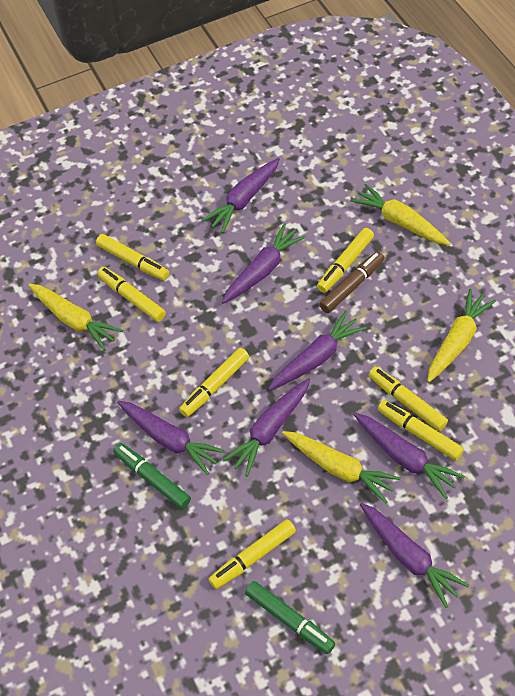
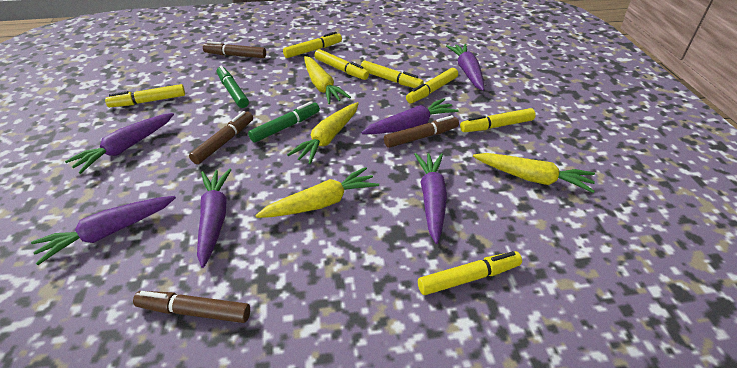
brown marker: 1 -> 4
purple carrot: 7 -> 6

